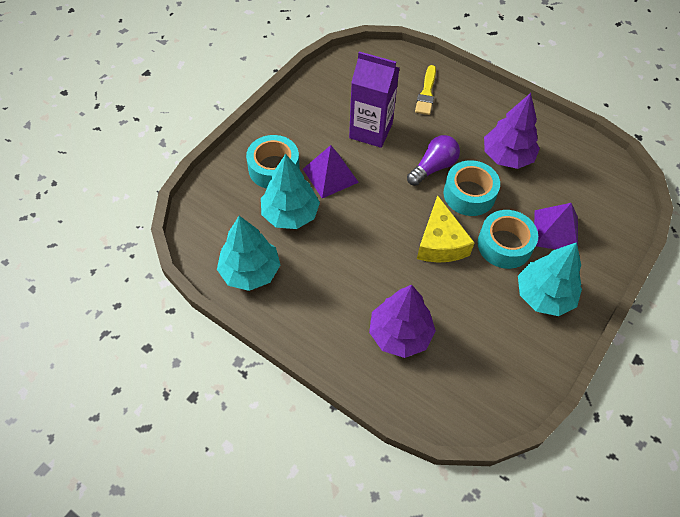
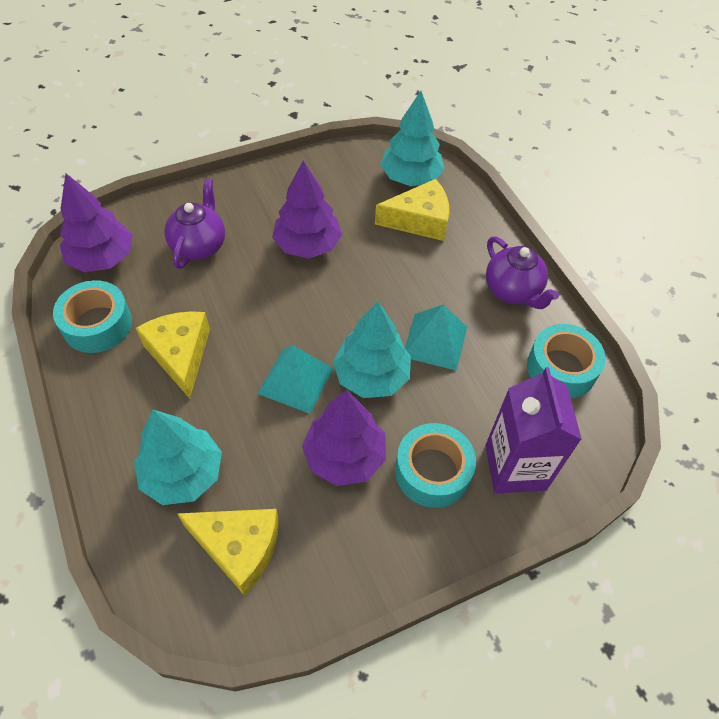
purple light bulb: 1 -> 0
purple pyramid: 2 -> 0
purple teapot: 0 -> 2
purple tree: 2 -> 3
turquoise pyramid: 0 -> 2
yellow brush: 1 -> 0
yellow cheese: 1 -> 3

